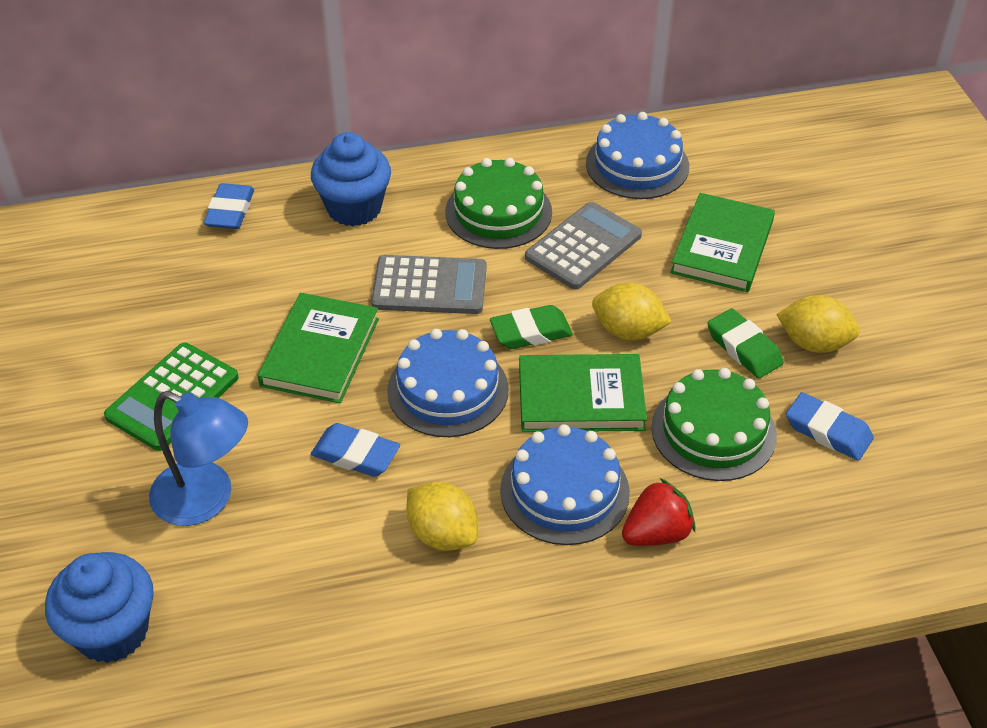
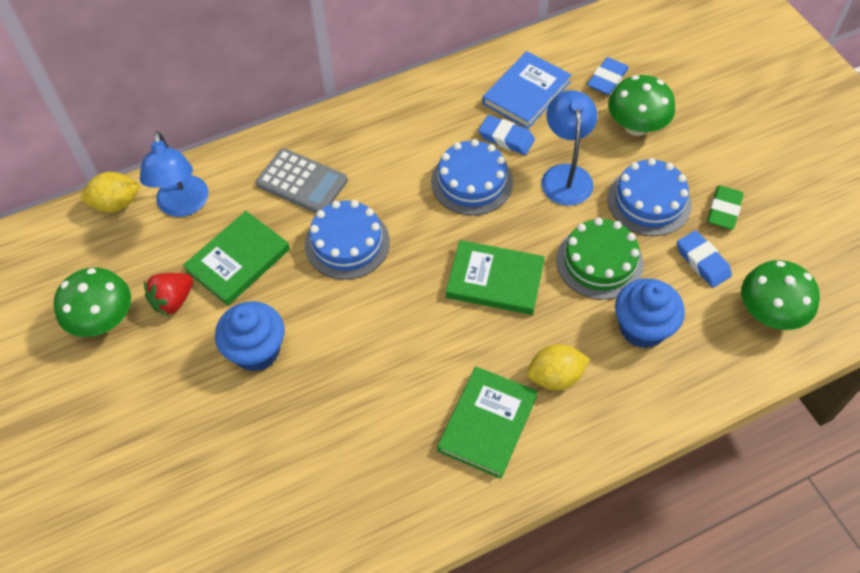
blue book: 0 -> 1
blue lamp: 1 -> 2
green cake: 2 -> 1
green calculator: 1 -> 0
green eraser: 2 -> 1
green mushroom: 0 -> 3
grey calculator: 2 -> 1
yellow lemon: 3 -> 2

